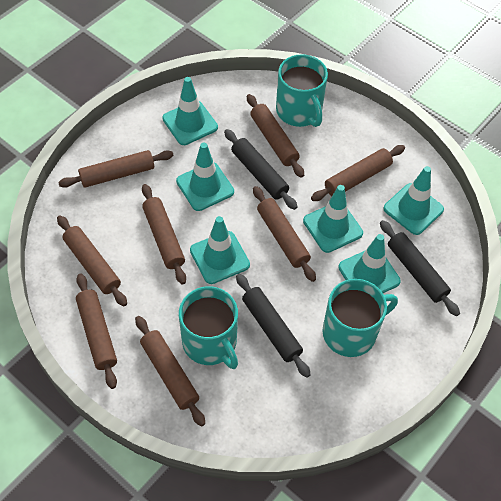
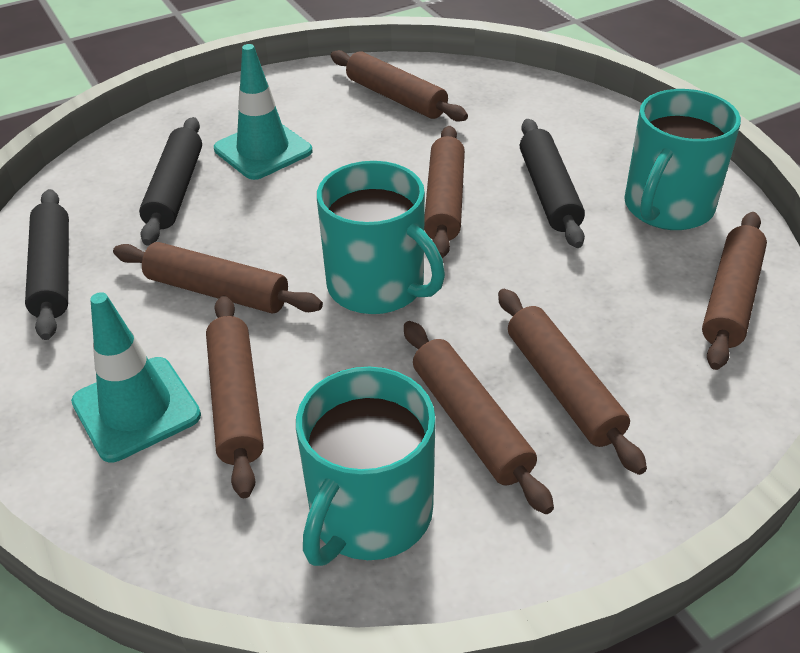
brown rolling pin: 8 -> 7
turquoise traffic cone: 6 -> 2

